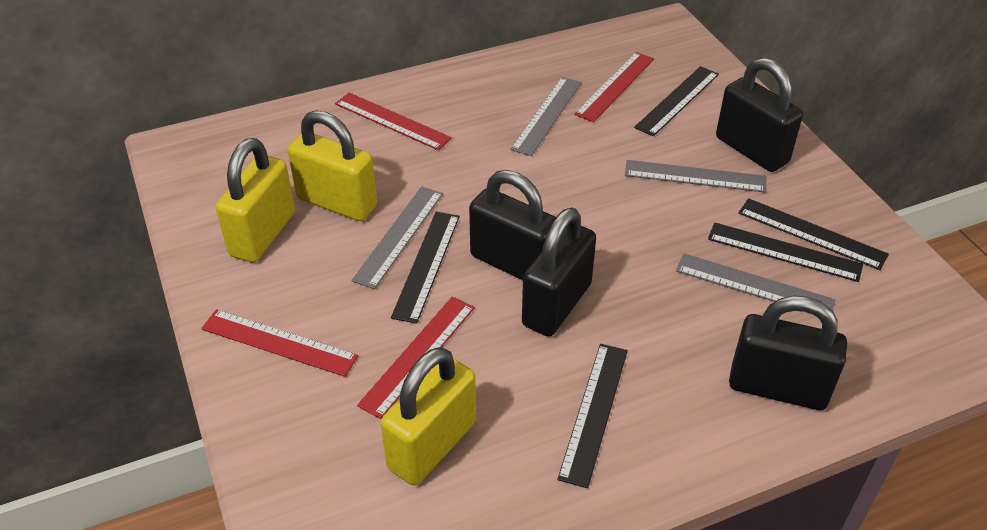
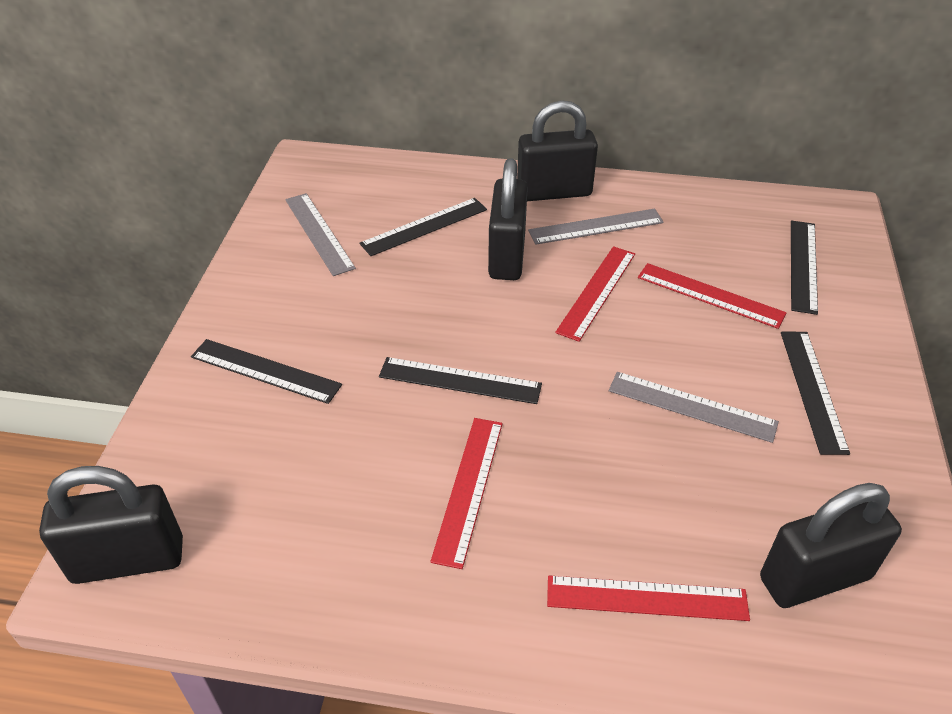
grey ruler: 4 -> 3
yellow padlock: 3 -> 0

